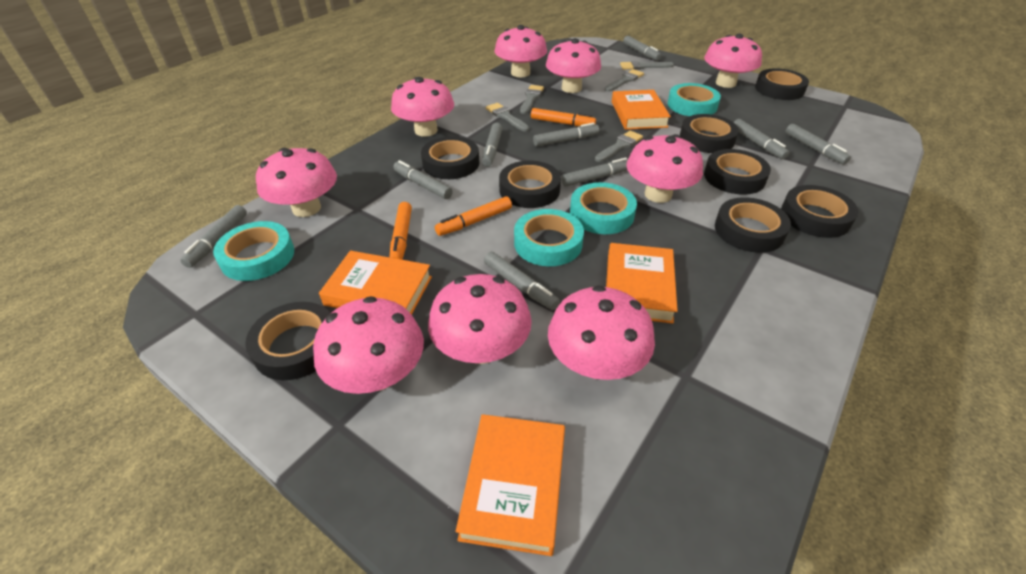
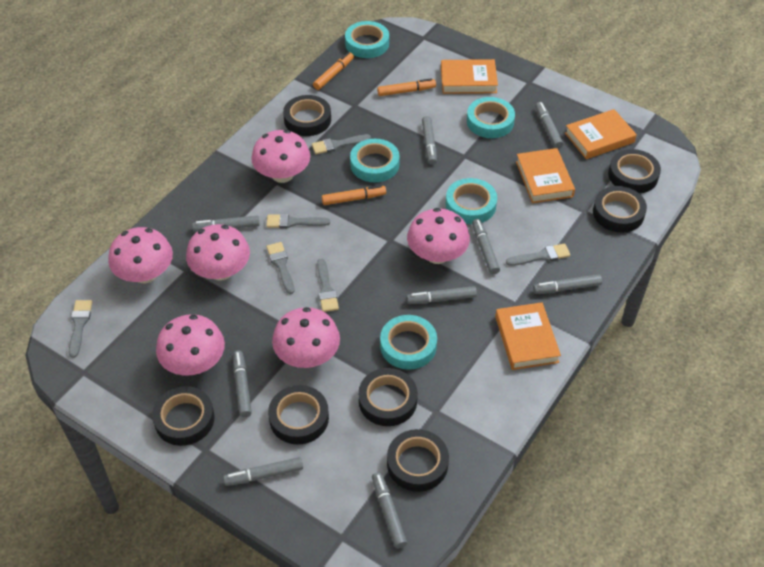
black tape: 8 -> 7
grey brush: 5 -> 6
pink mushroom: 9 -> 6
turquoise tape: 4 -> 5

